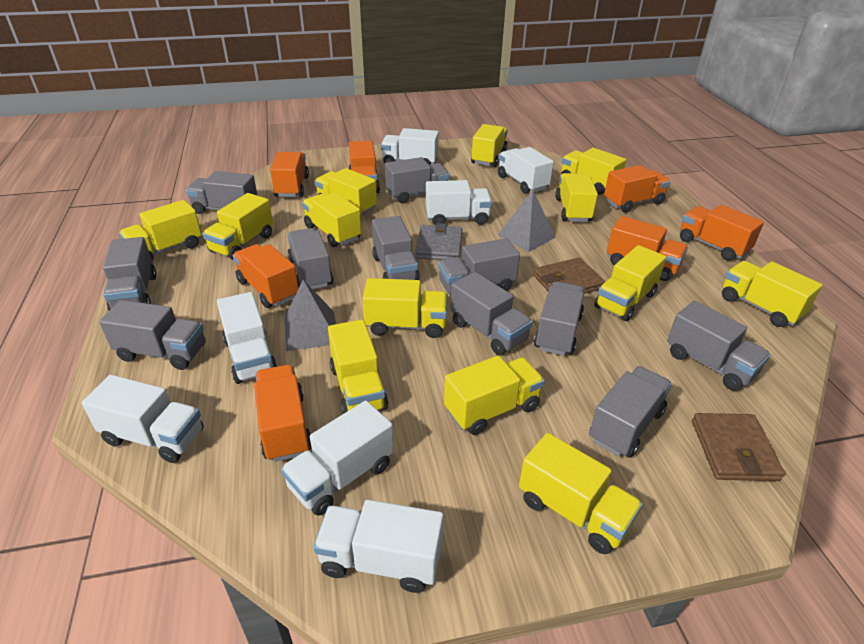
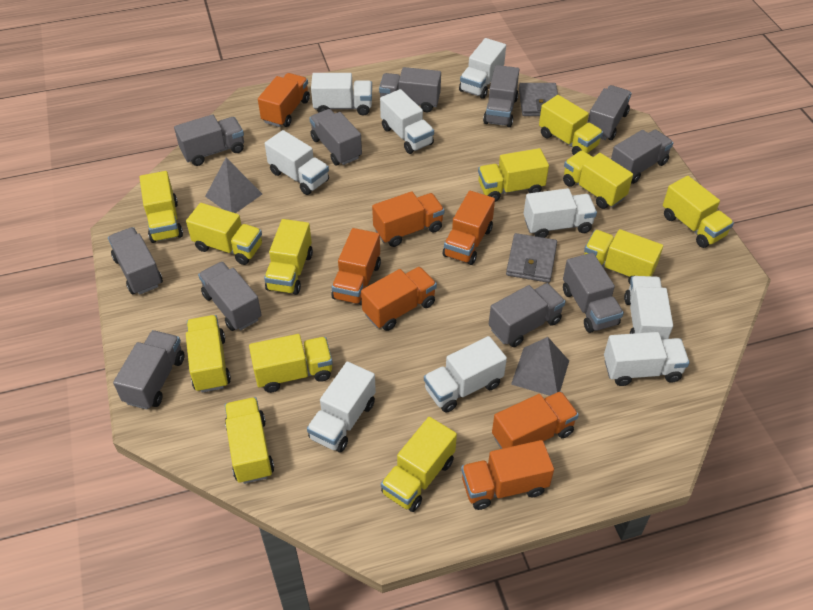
brown wallet: 2 -> 0
grey wallet: 1 -> 2
white truck: 7 -> 9
yellow truck: 13 -> 12

